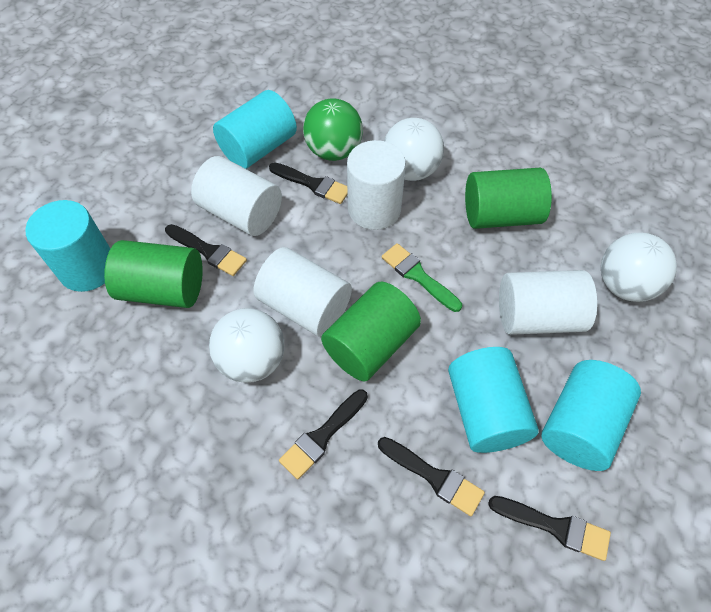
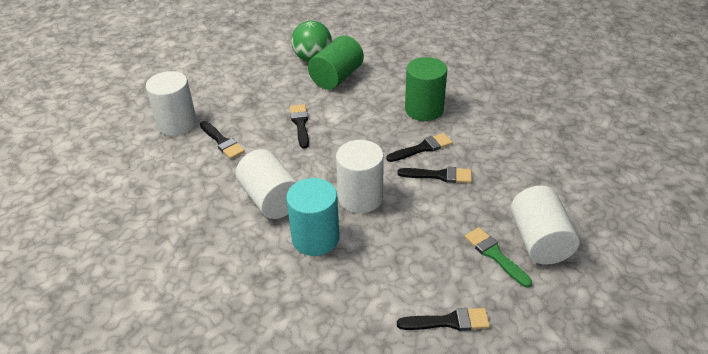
green cylinder: 3 -> 2
turquoise cylinder: 4 -> 1
white ball: 3 -> 0

